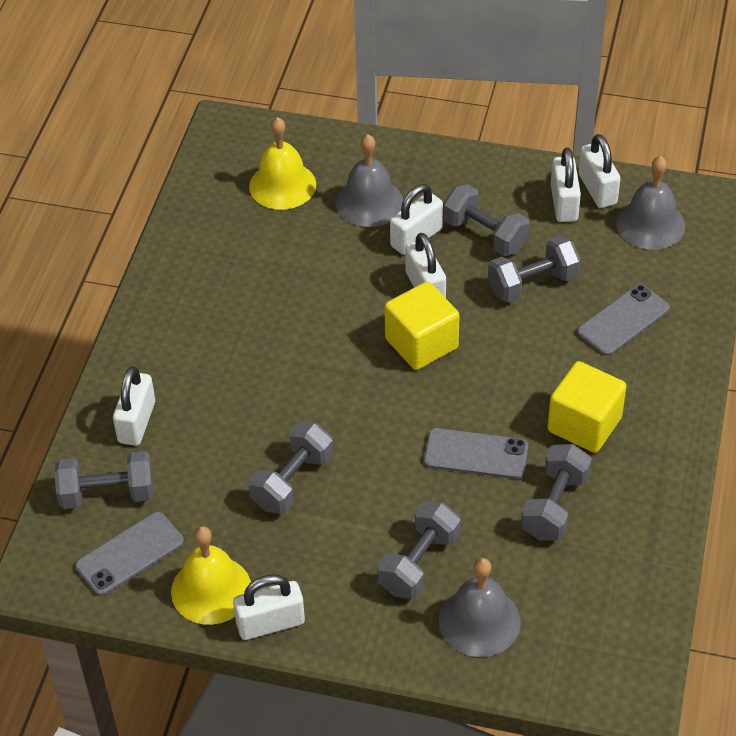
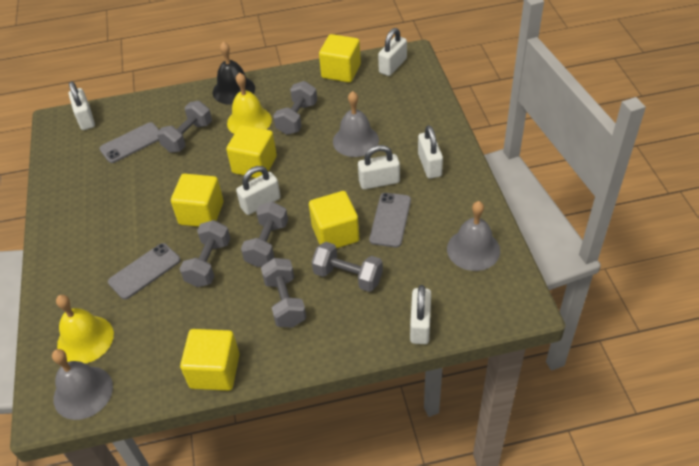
black bell: 0 -> 1
yellow cube: 2 -> 5

